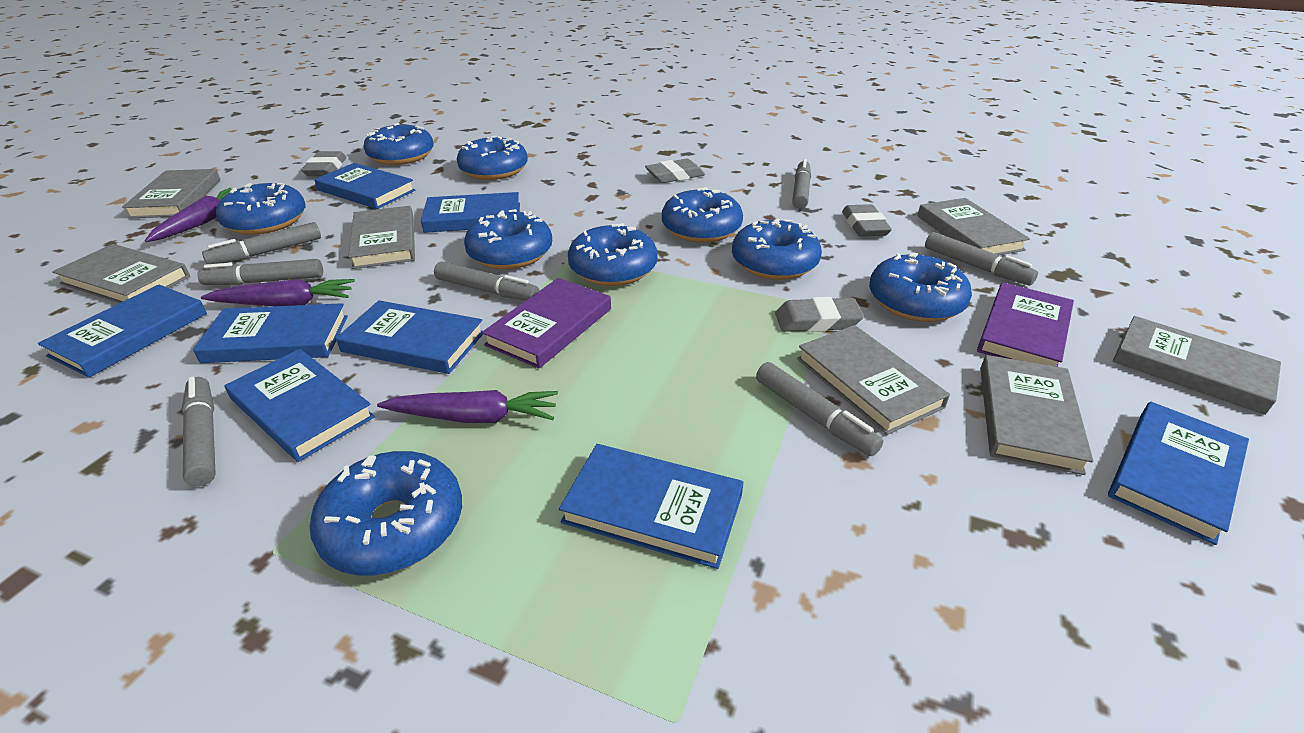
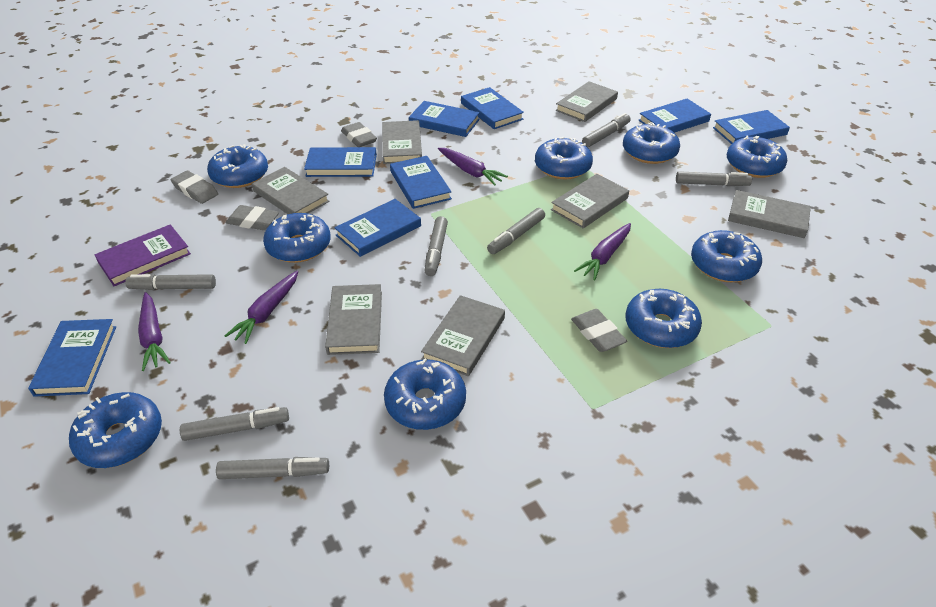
purple book: 2 -> 1
purple carrot: 3 -> 4

